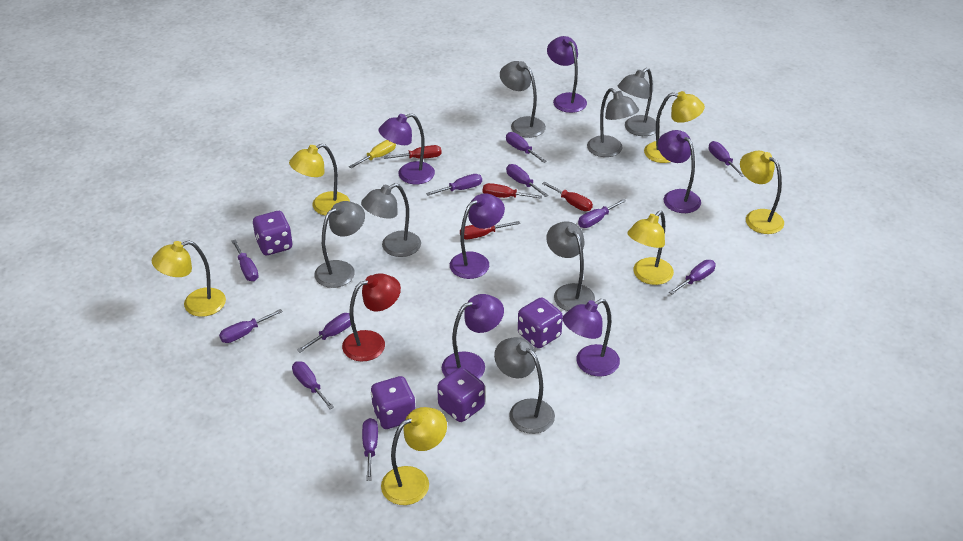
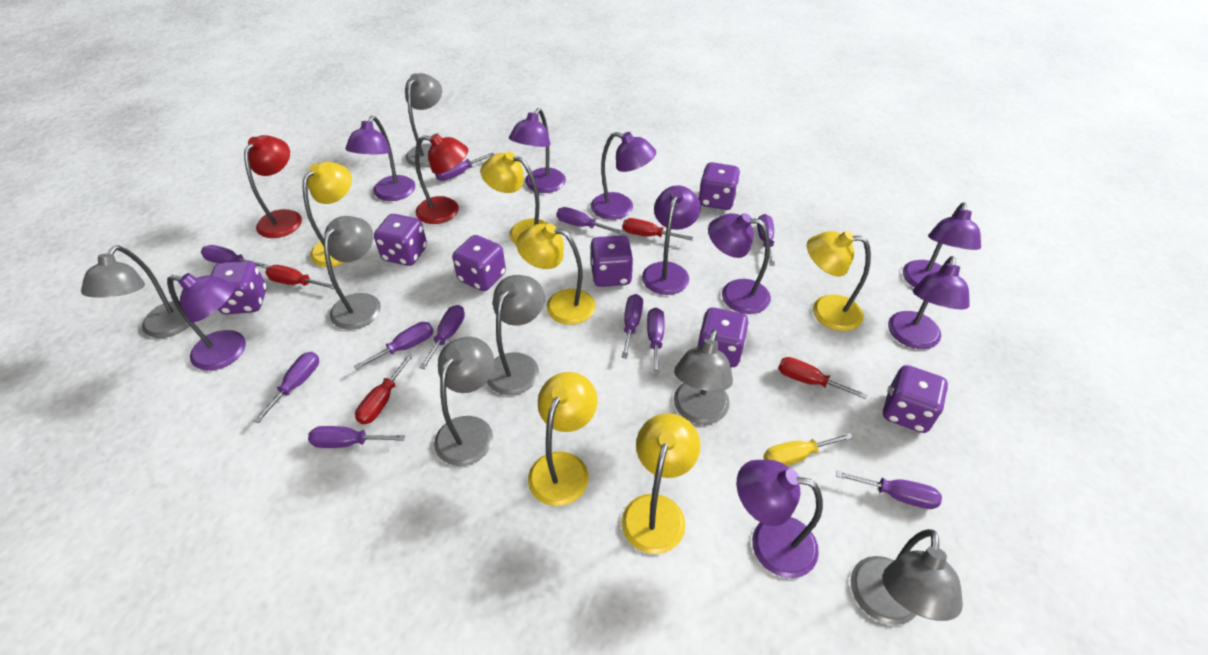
purple dice: 4 -> 7
purple lamp: 6 -> 9
red lamp: 1 -> 2

